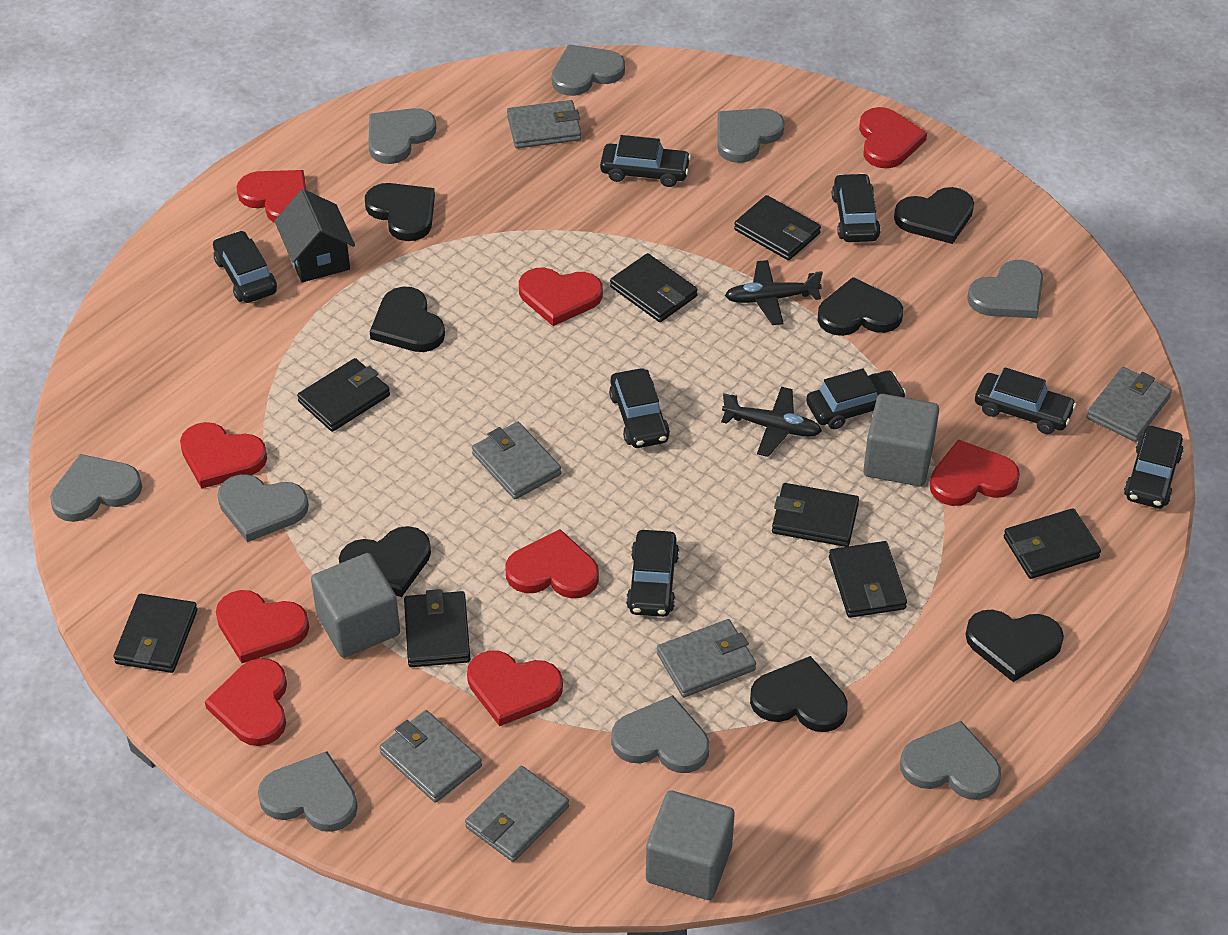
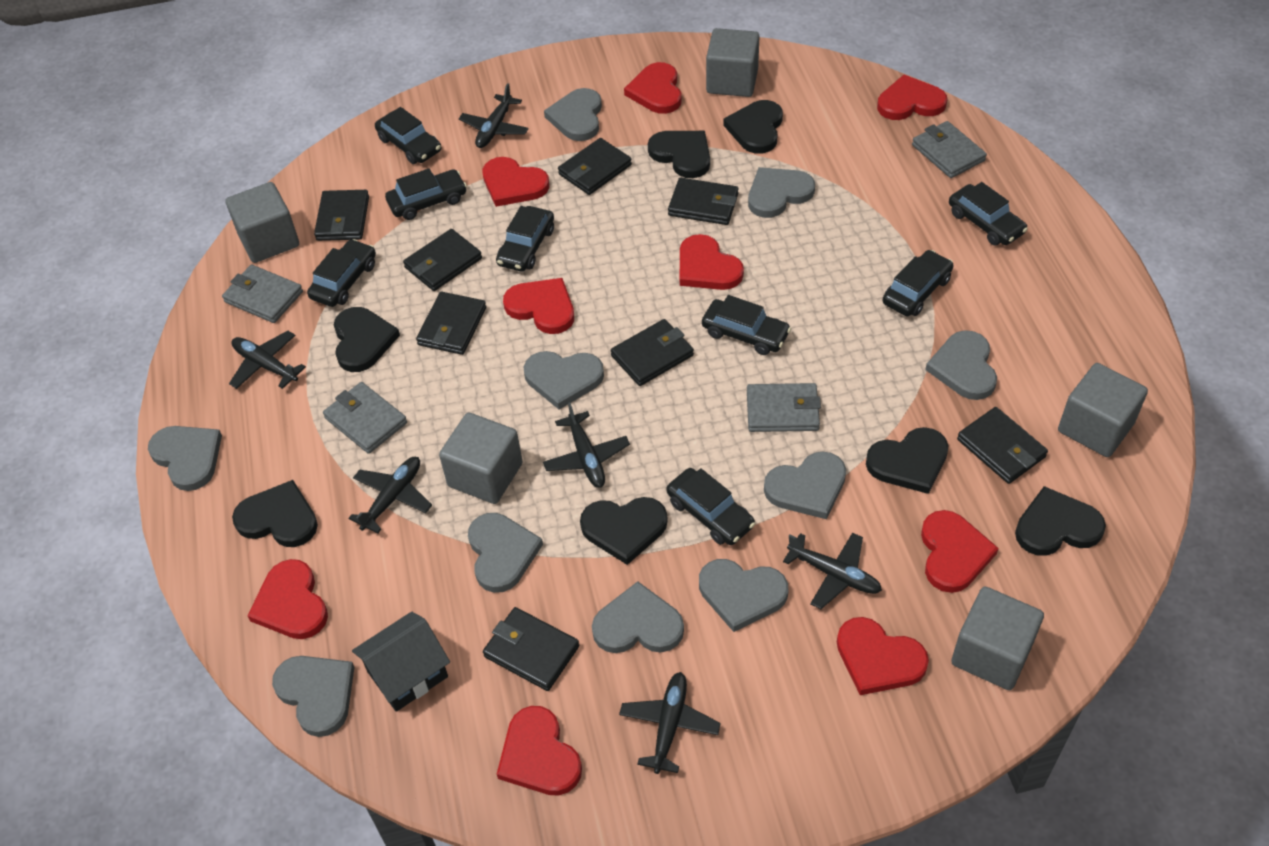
black plane: 2 -> 6
grey cube: 3 -> 5
grey heart: 9 -> 10
grey wallet: 6 -> 4

